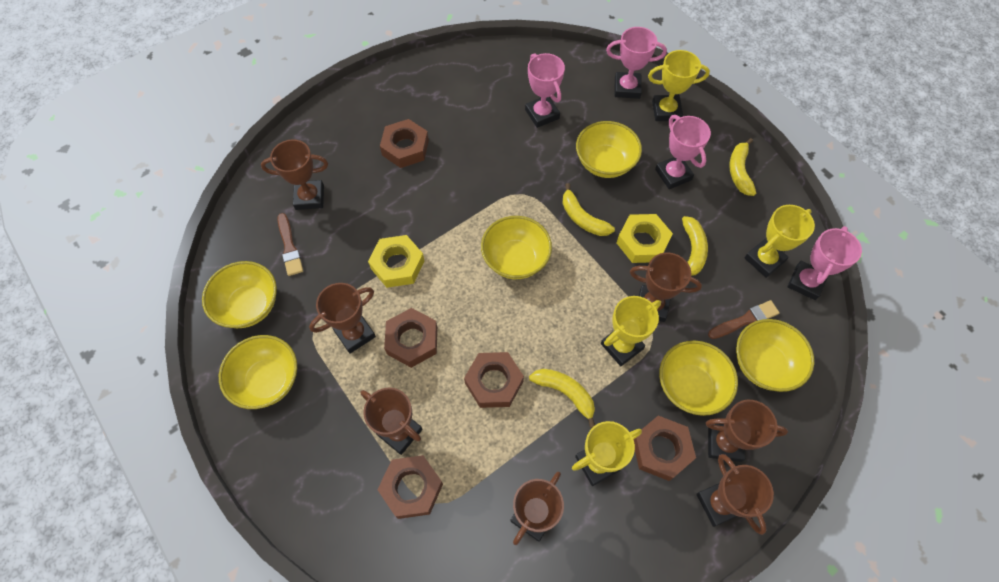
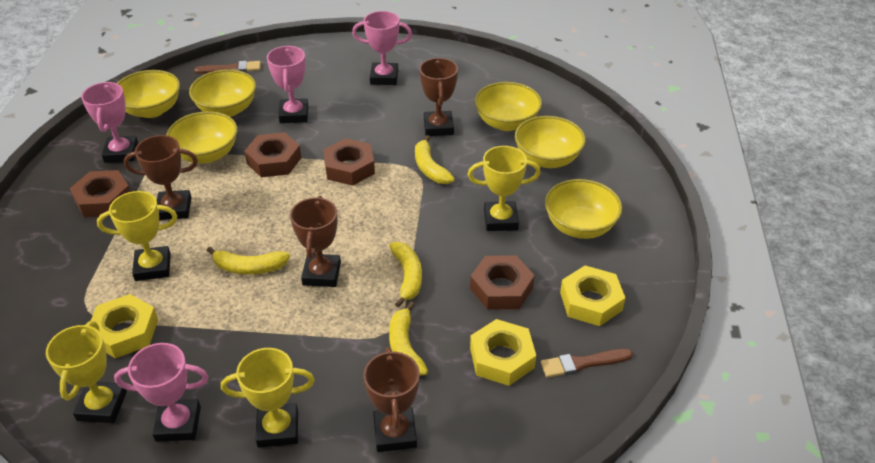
brown nut: 5 -> 4
brown trophy: 7 -> 4
yellow nut: 2 -> 3

